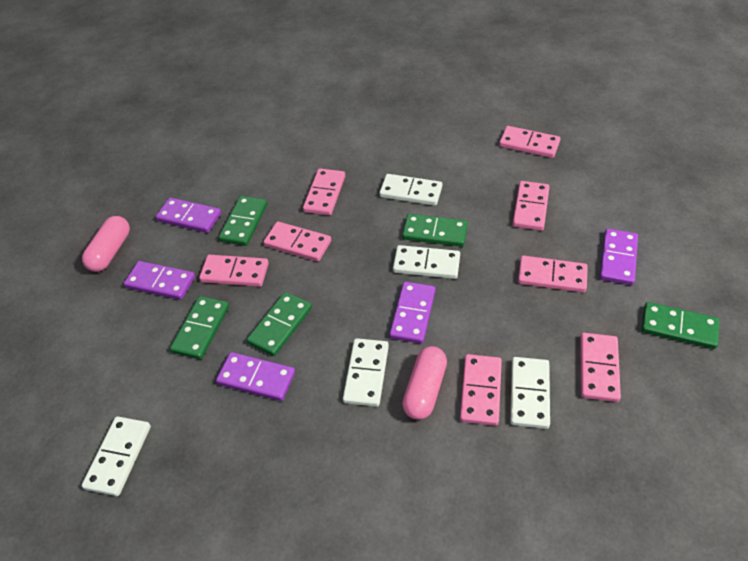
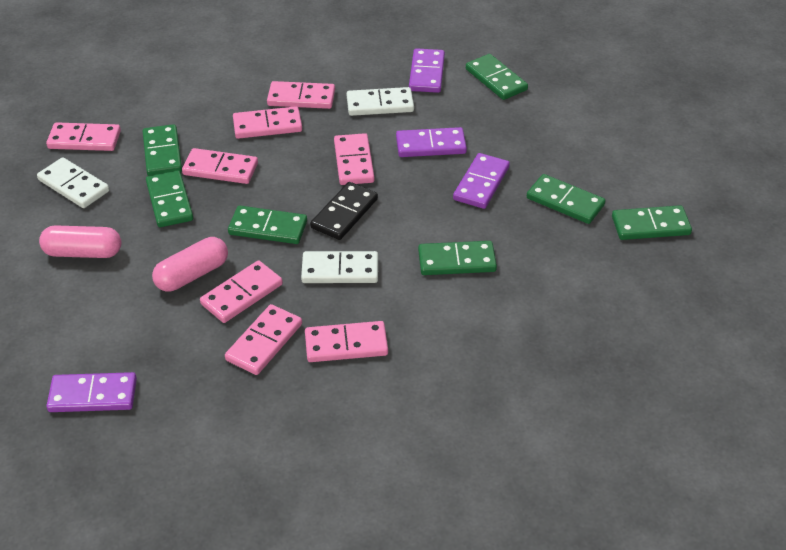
black domino: 0 -> 1
green domino: 5 -> 7
purple domino: 5 -> 4
white domino: 5 -> 3

